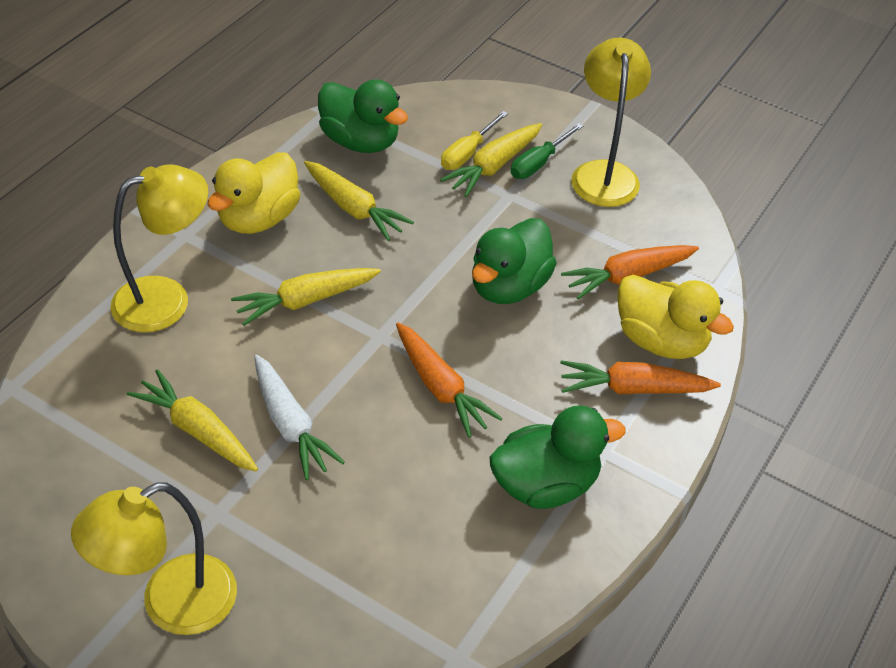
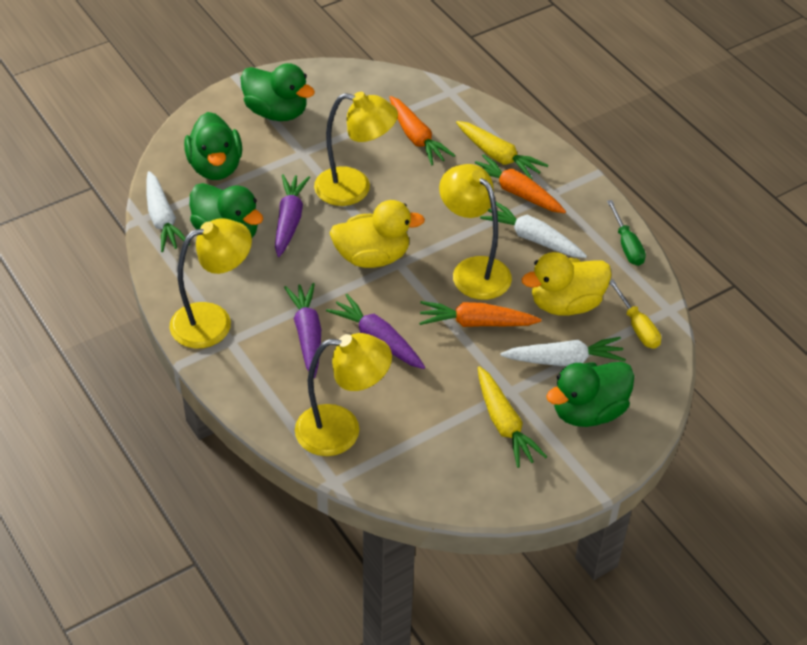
green duck: 3 -> 4
purple carrot: 0 -> 3
white carrot: 1 -> 3
yellow carrot: 4 -> 2
yellow lamp: 3 -> 4

